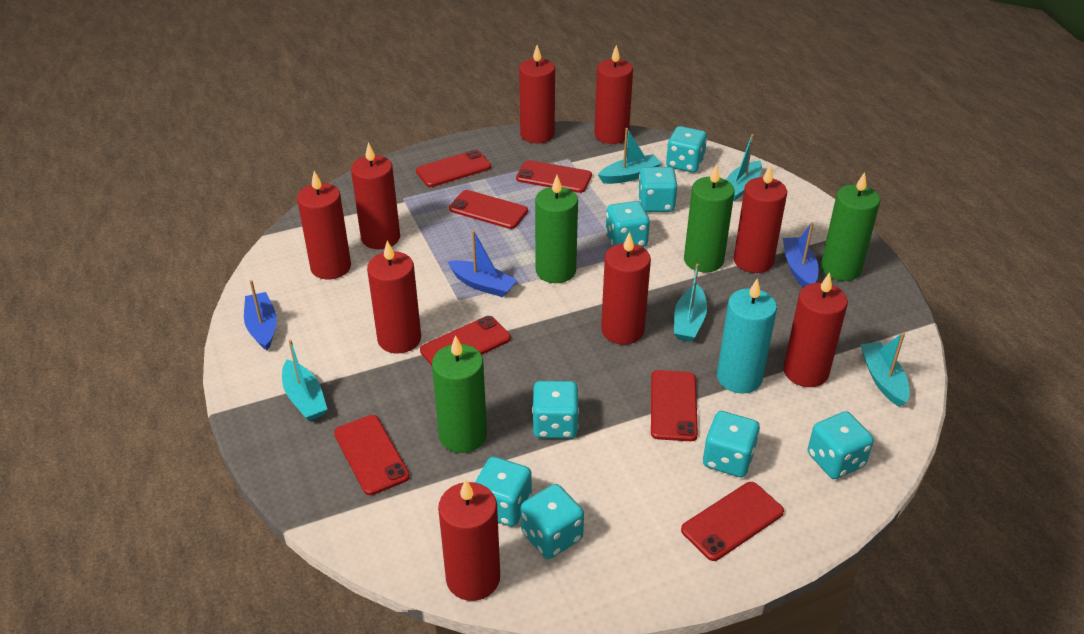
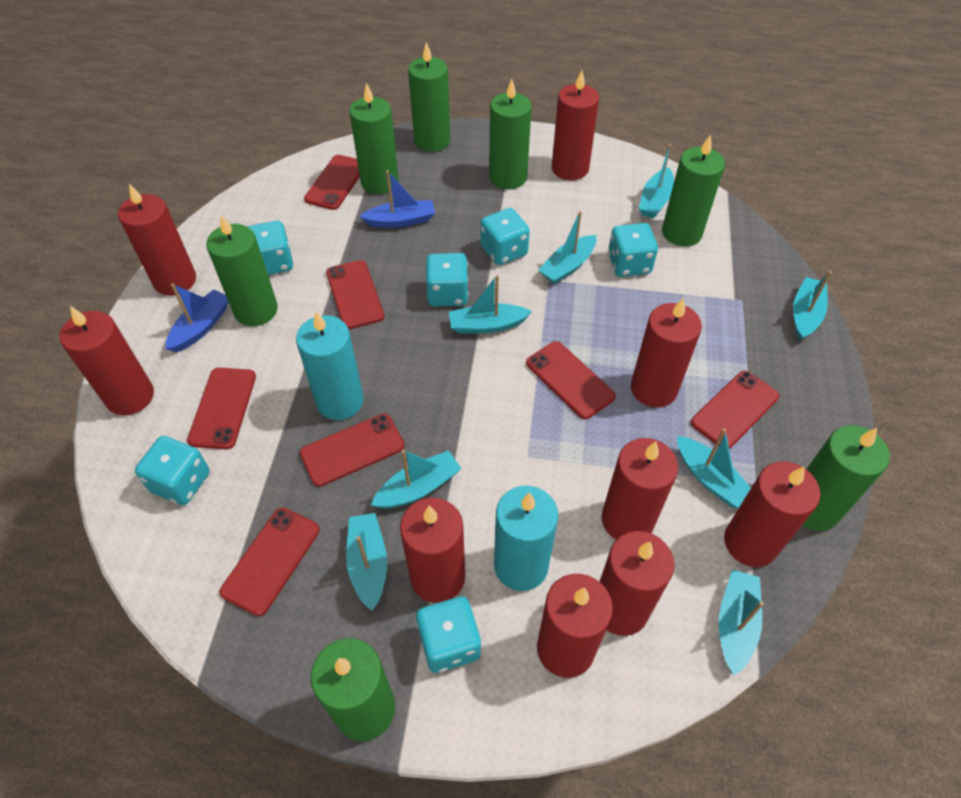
blue boat: 3 -> 2
green candle: 4 -> 7
turquoise boat: 5 -> 8
turquoise candle: 1 -> 2
turquoise dice: 8 -> 6

